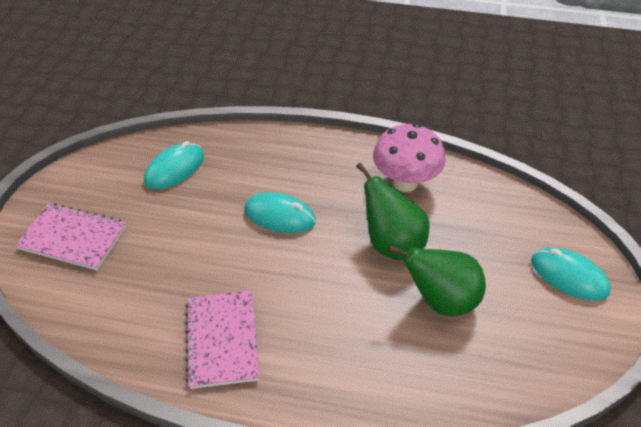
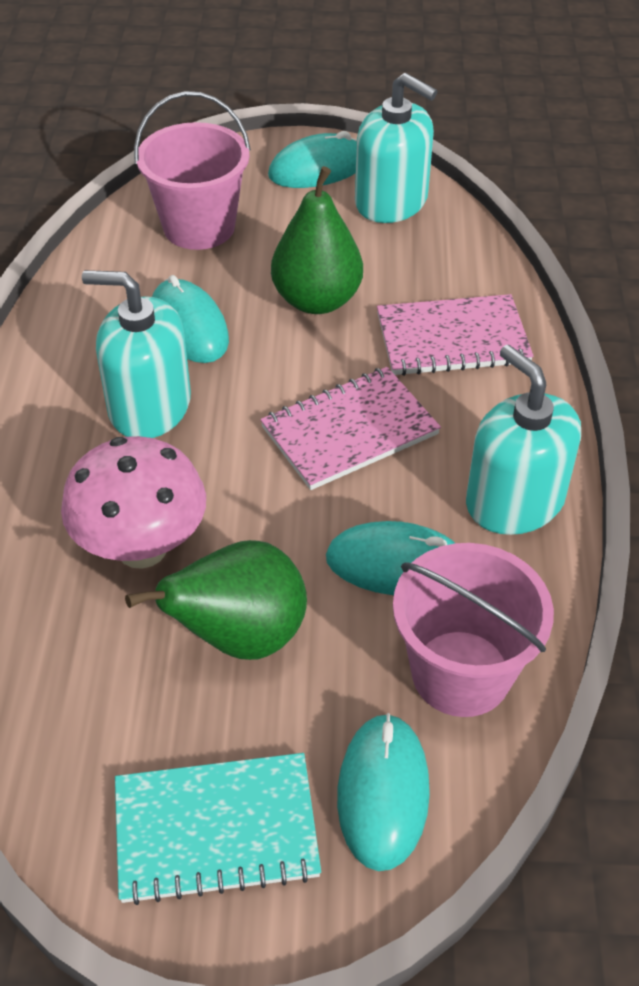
pink bucket: 0 -> 2
turquoise mouse: 3 -> 4
turquoise notebook: 0 -> 1
turquoise soap dispenser: 0 -> 3

